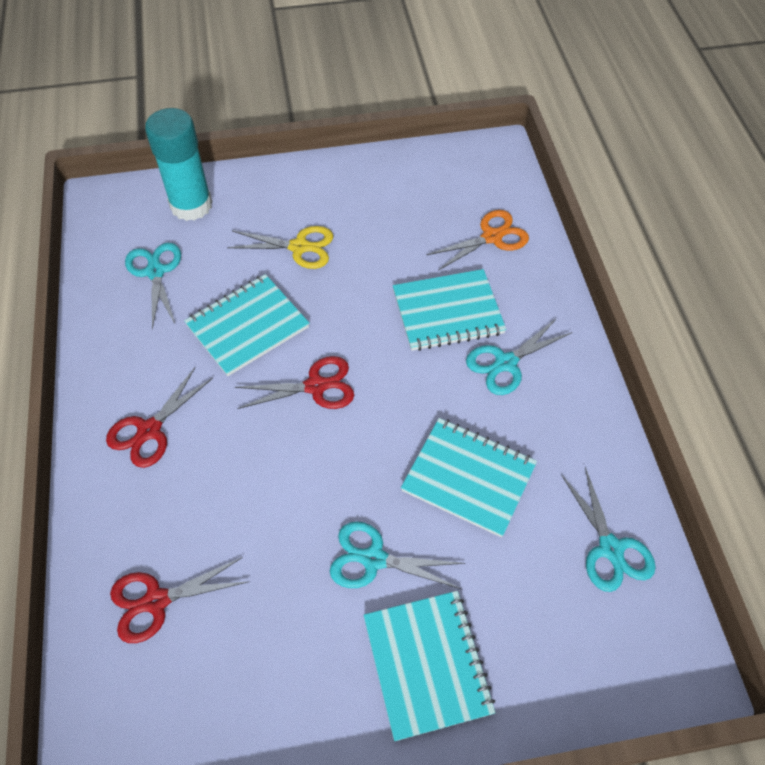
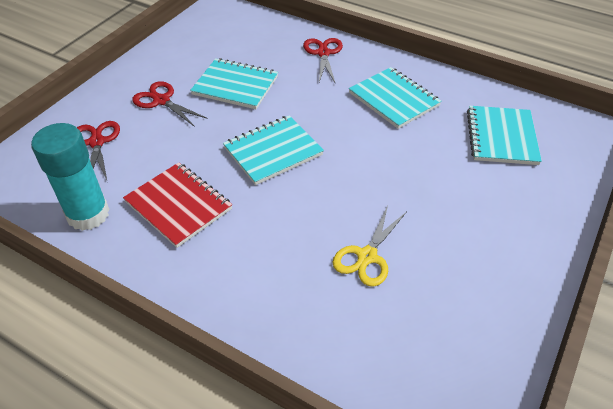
orange scissors: 1 -> 0
red notebook: 0 -> 1
turquoise scissors: 4 -> 0

